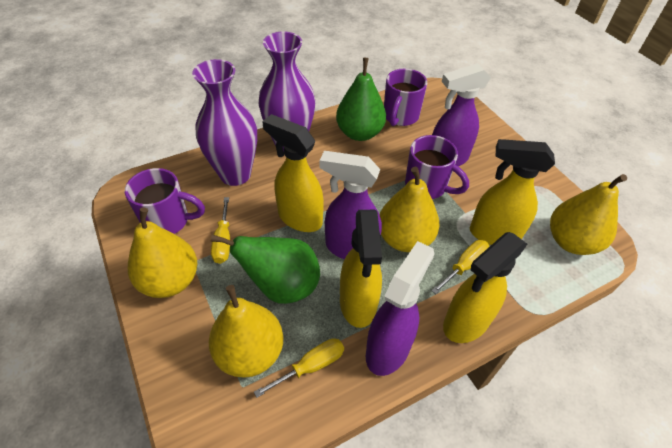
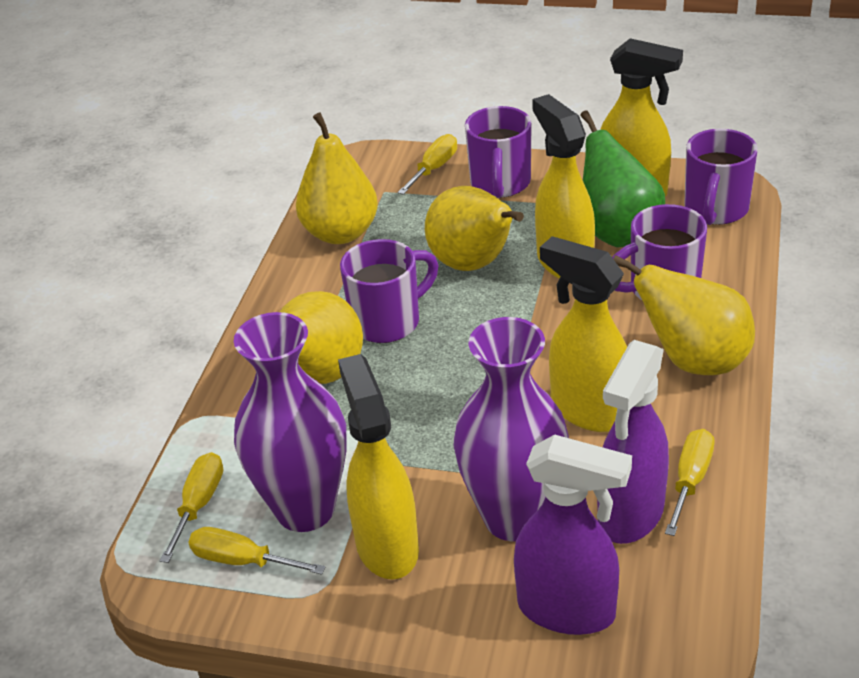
green pear: 2 -> 1
purple mug: 3 -> 4
purple spray bottle: 3 -> 2
yellow screwdriver: 3 -> 4

